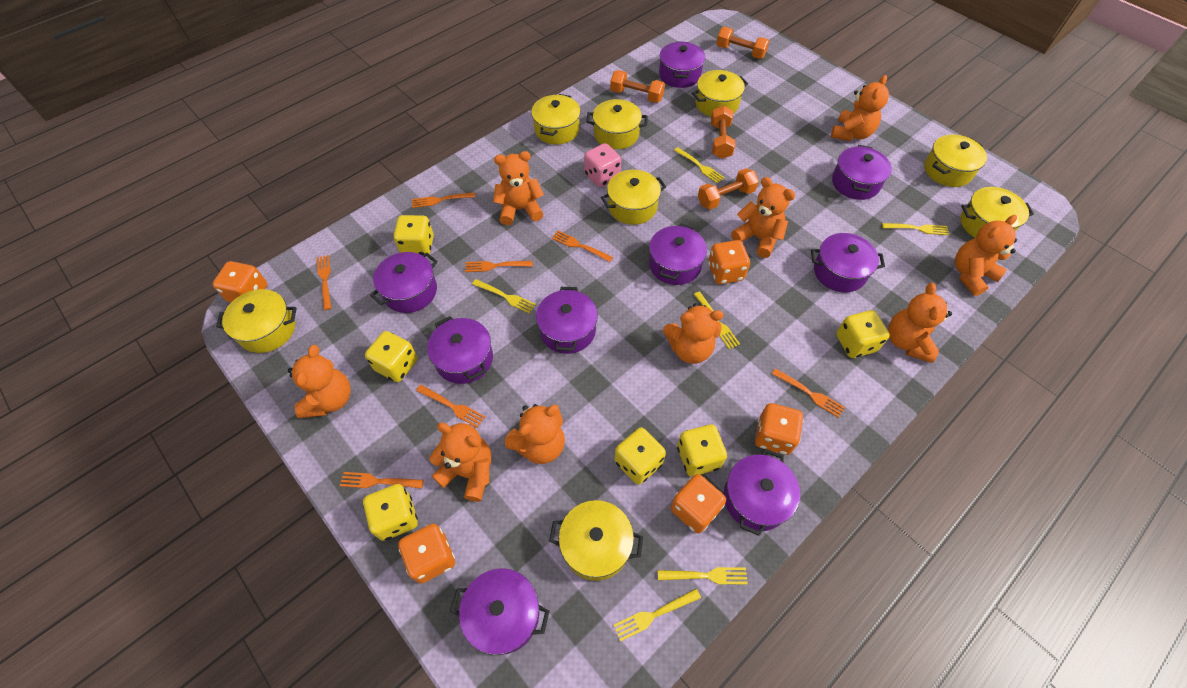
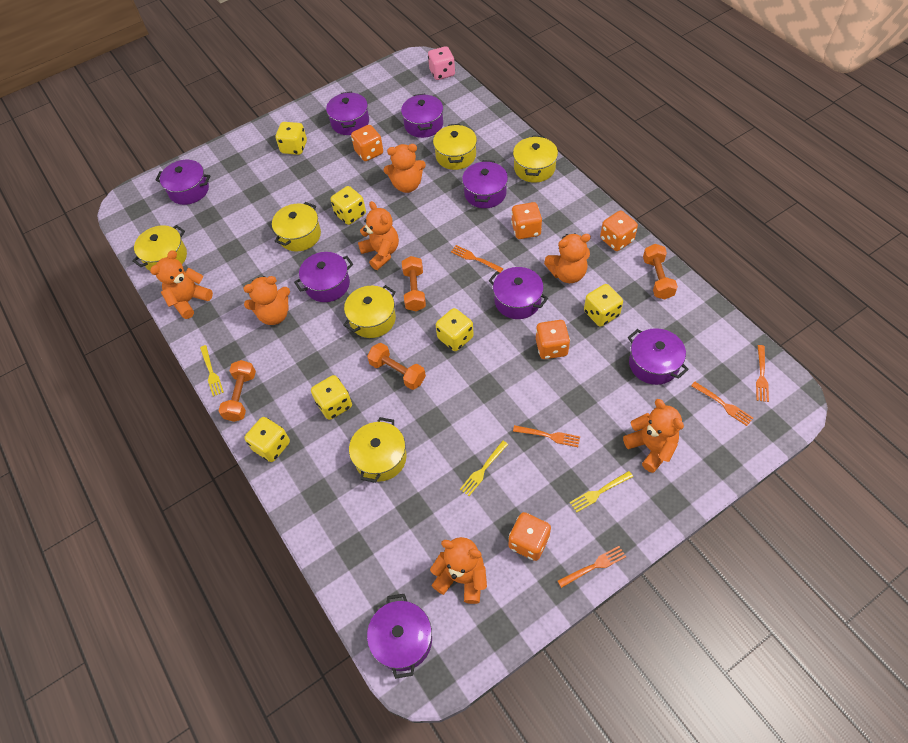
orange fork: 7 -> 5
orange teddy bear: 9 -> 7
purple pot: 9 -> 8
yellow fork: 6 -> 3
yellow pot: 8 -> 6

